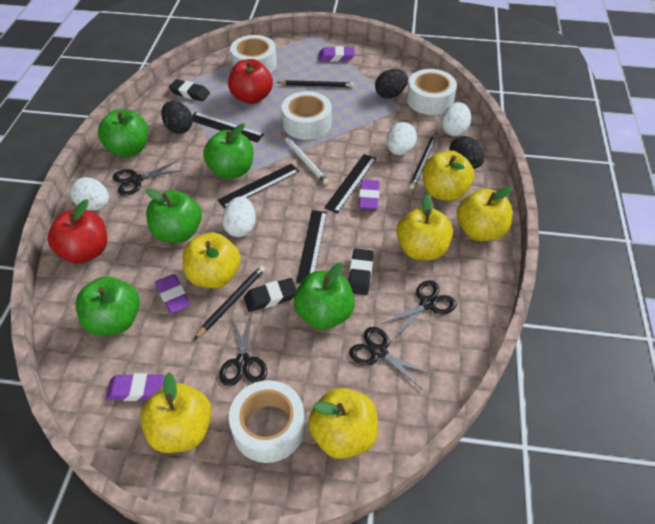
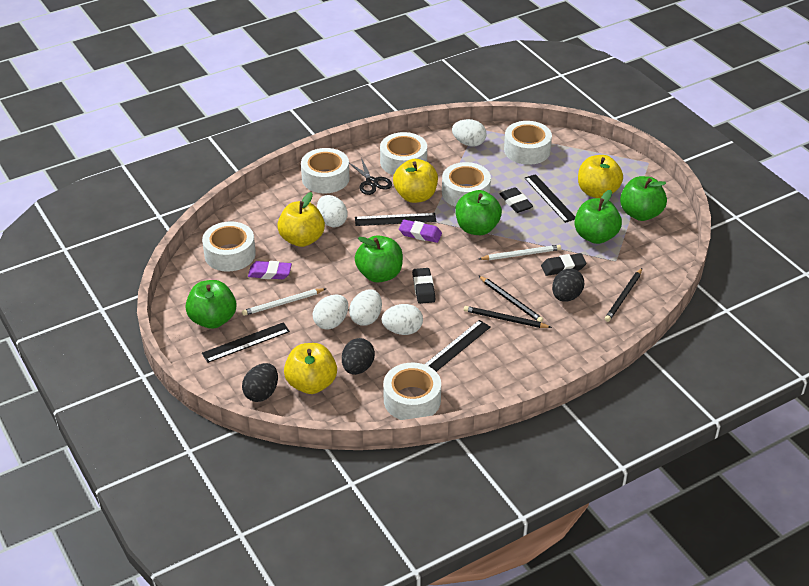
black scissors: 4 -> 1
purple eraser: 4 -> 2
red apple: 2 -> 0
white egg: 4 -> 5
white pencil: 1 -> 2
white tape: 4 -> 6
yellow apple: 6 -> 4

